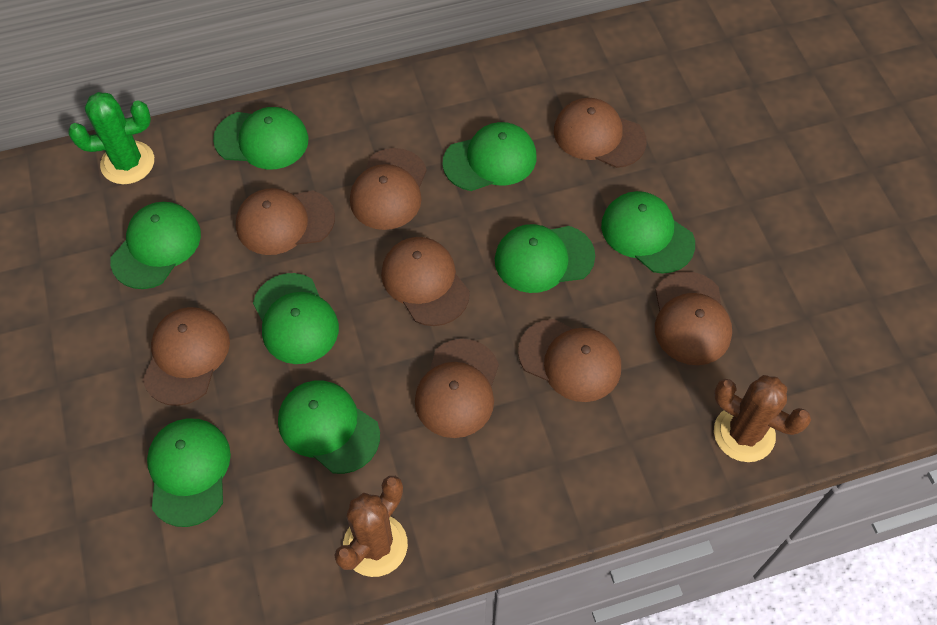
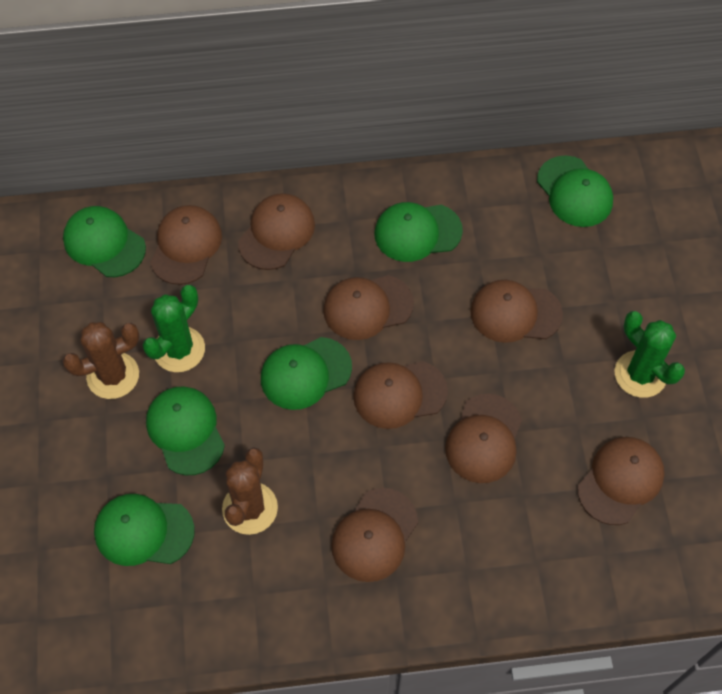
green cactus: 1 -> 2
green cap: 8 -> 6

